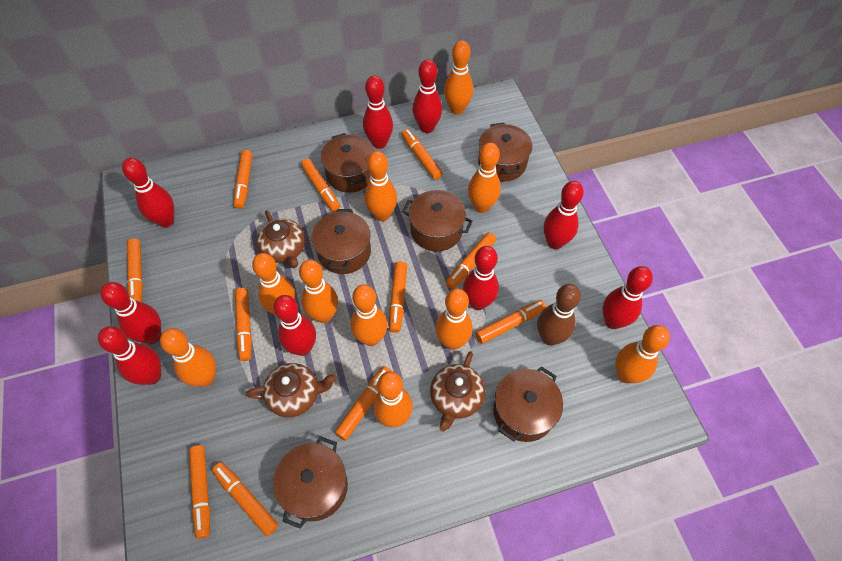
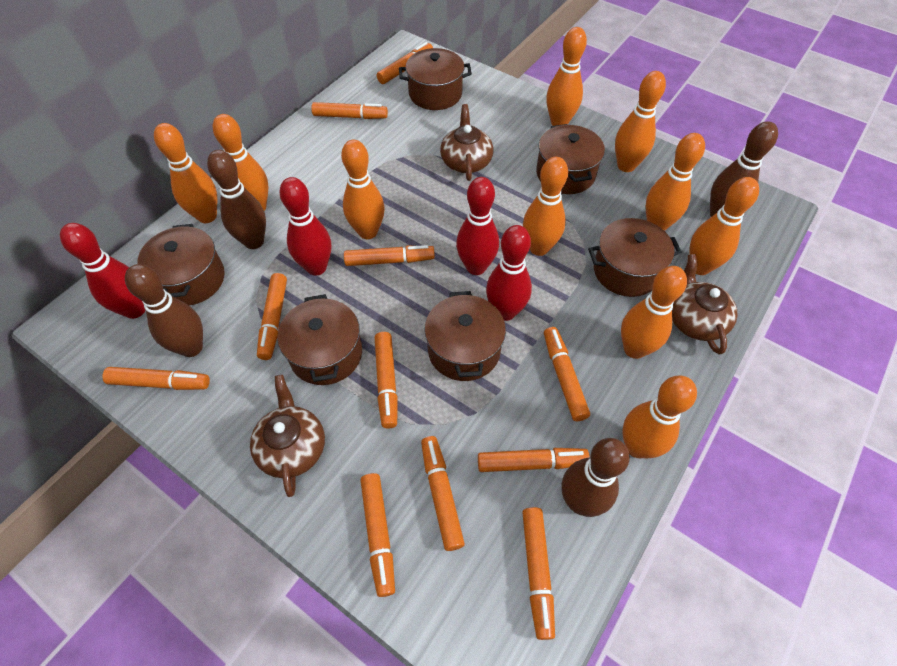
brown bowling pin: 1 -> 4
red bowling pin: 9 -> 4

